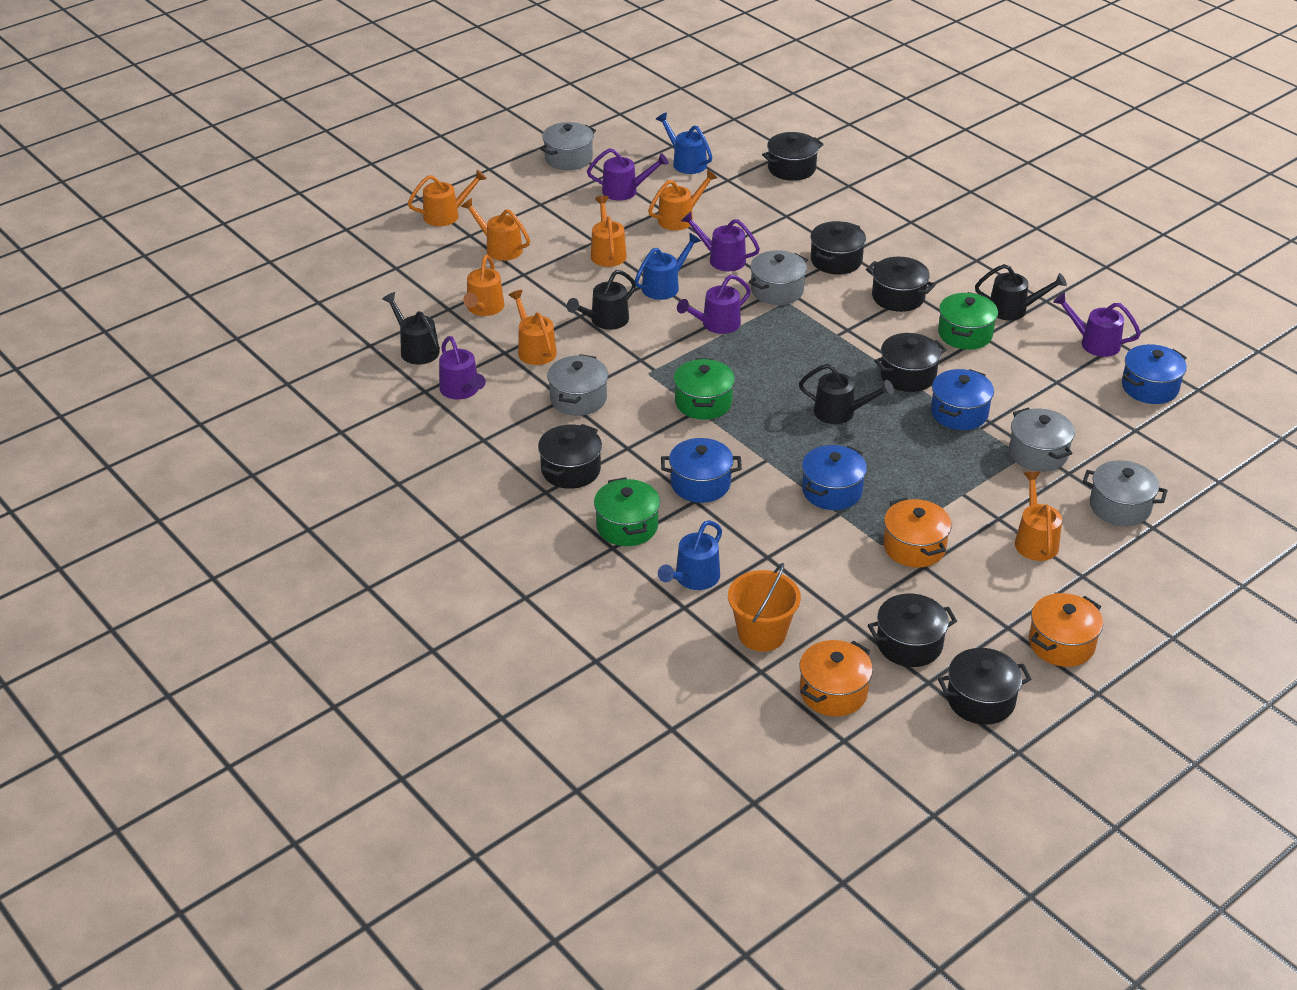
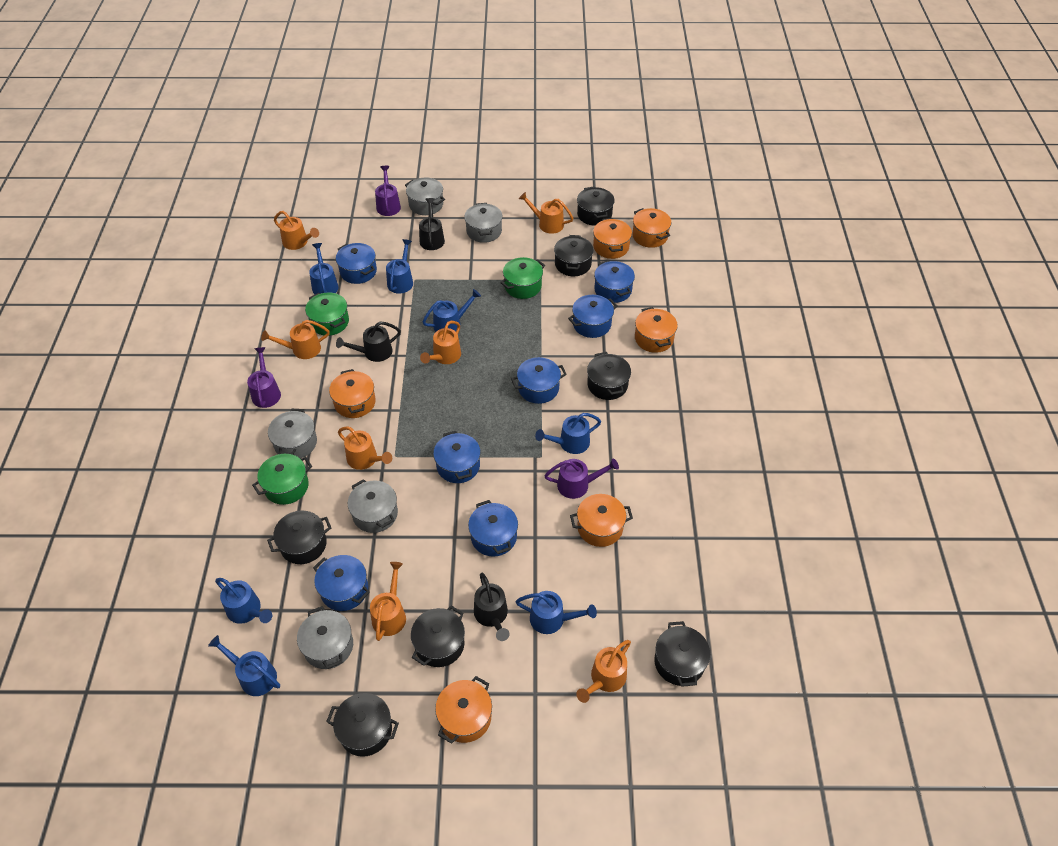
black watering can: 4 -> 3
blue pot: 4 -> 7
blue watering can: 3 -> 7
orange bucket: 1 -> 0
orange pot: 3 -> 6
purple watering can: 5 -> 3

